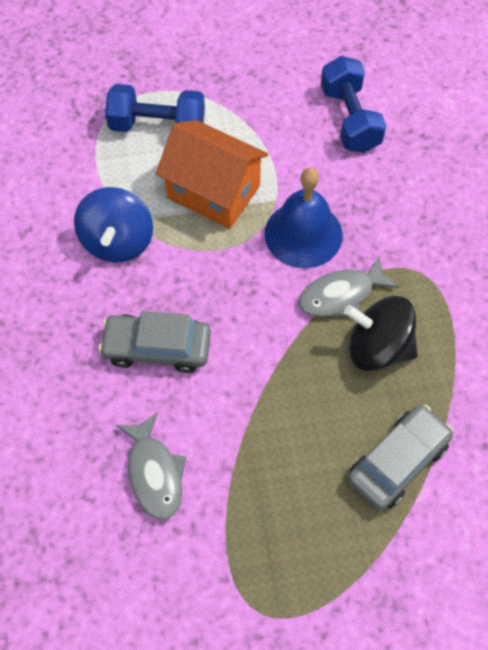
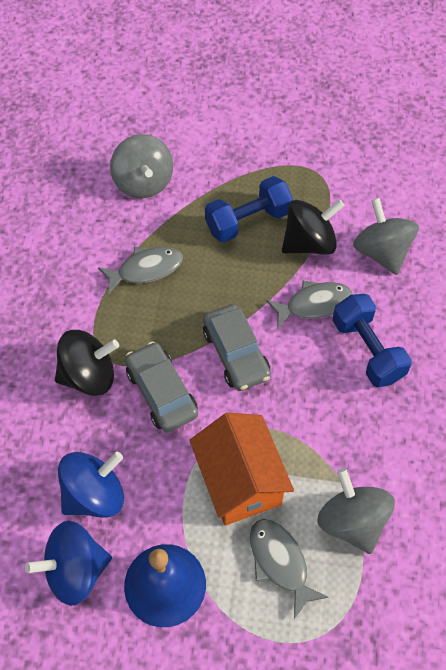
black spinning top: 1 -> 2
blue spinning top: 1 -> 2
grey fish: 2 -> 3
grey spinning top: 0 -> 3

